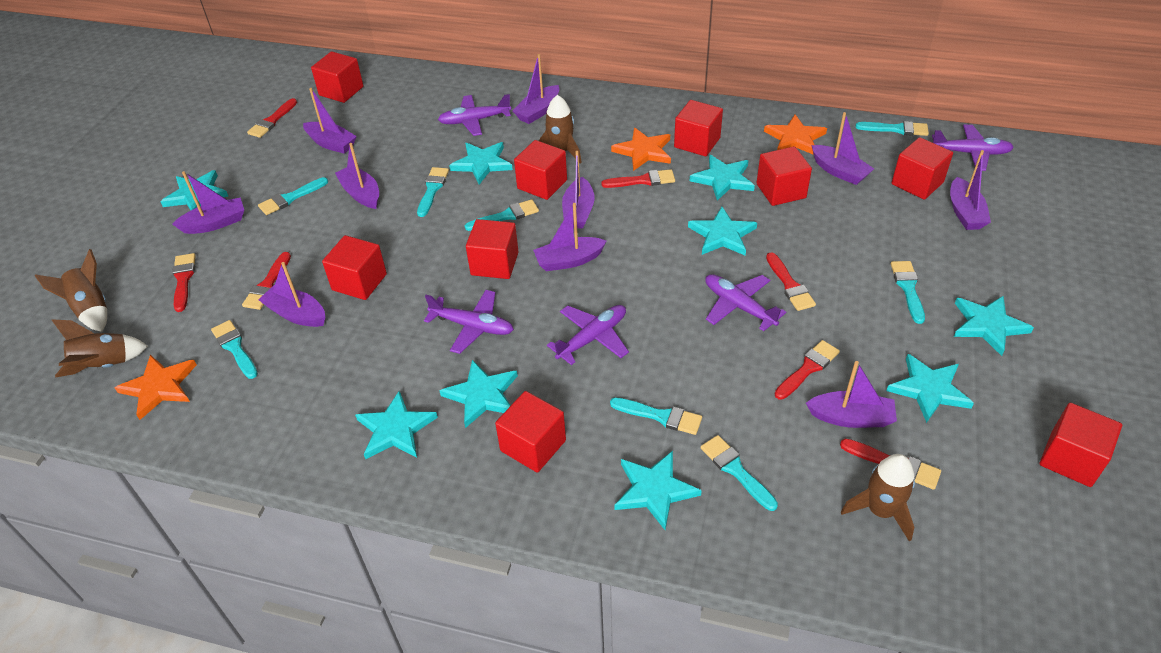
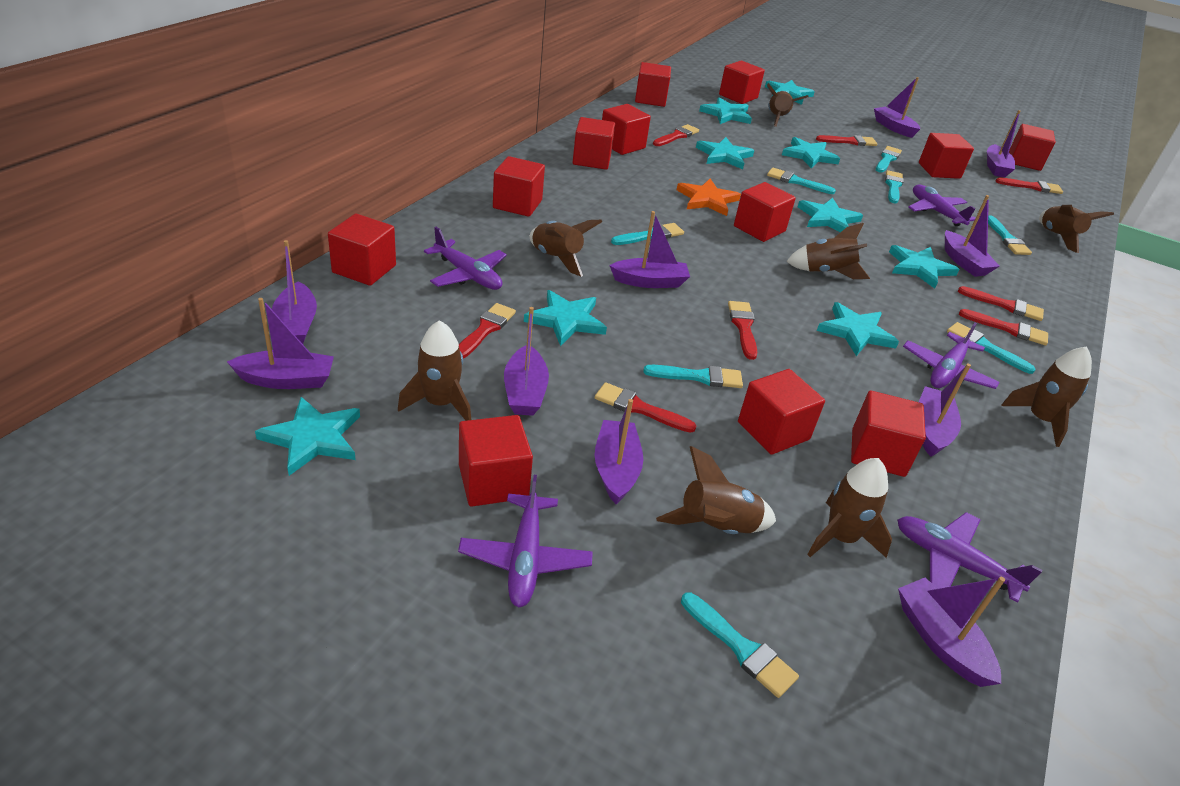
brown rocket: 4 -> 8
orange star: 3 -> 1
red brush: 7 -> 8
red cube: 9 -> 12

